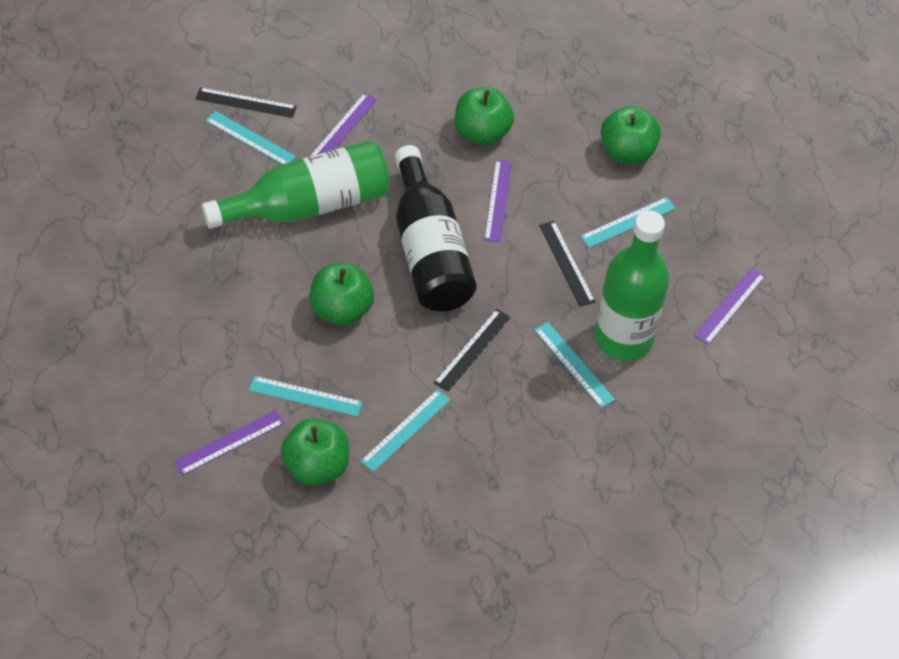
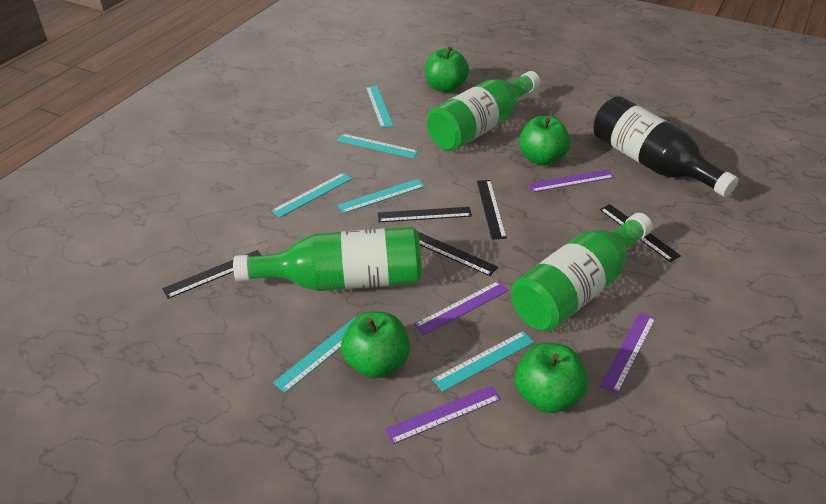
black ruler: 3 -> 5
green bottle: 2 -> 3
turquoise ruler: 5 -> 6

